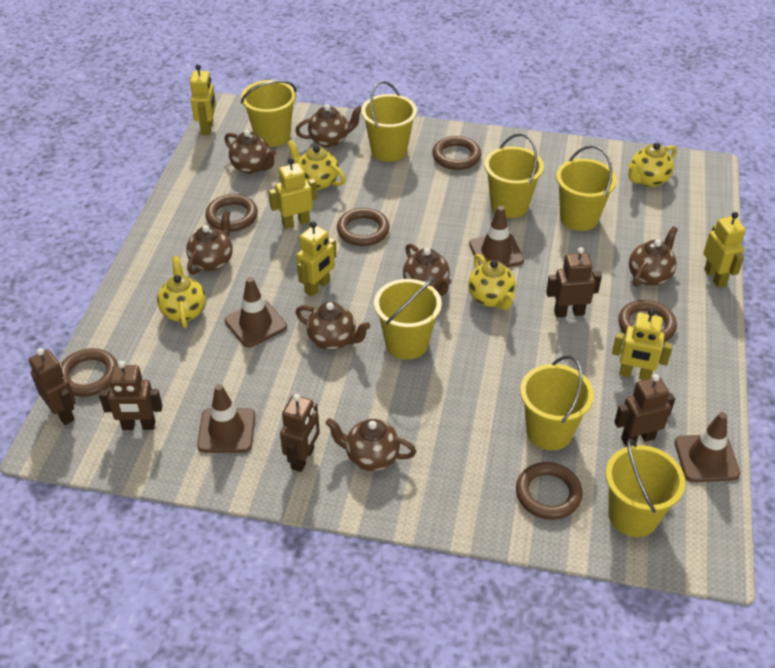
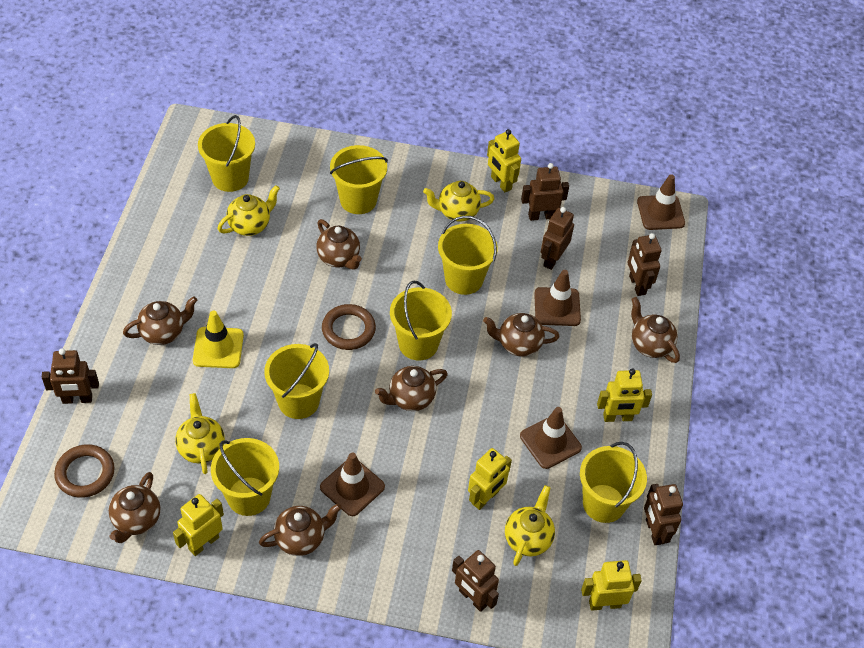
brown ring: 6 -> 2
brown robot: 5 -> 6
yellow traffic cone: 0 -> 1

